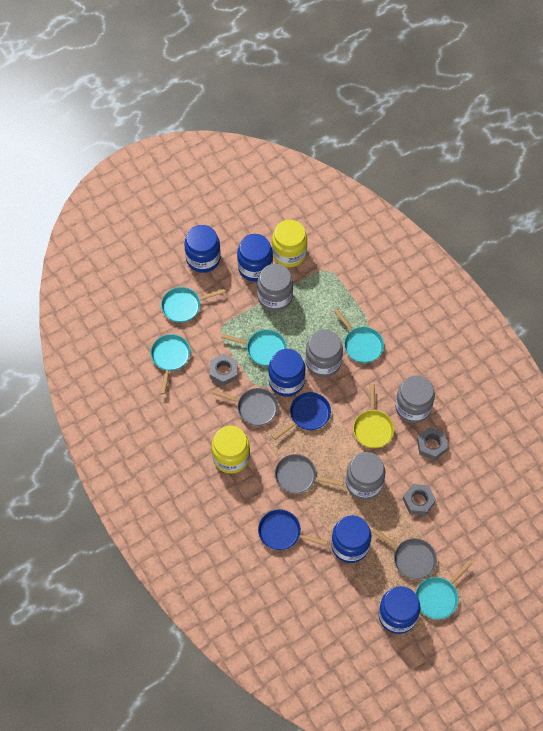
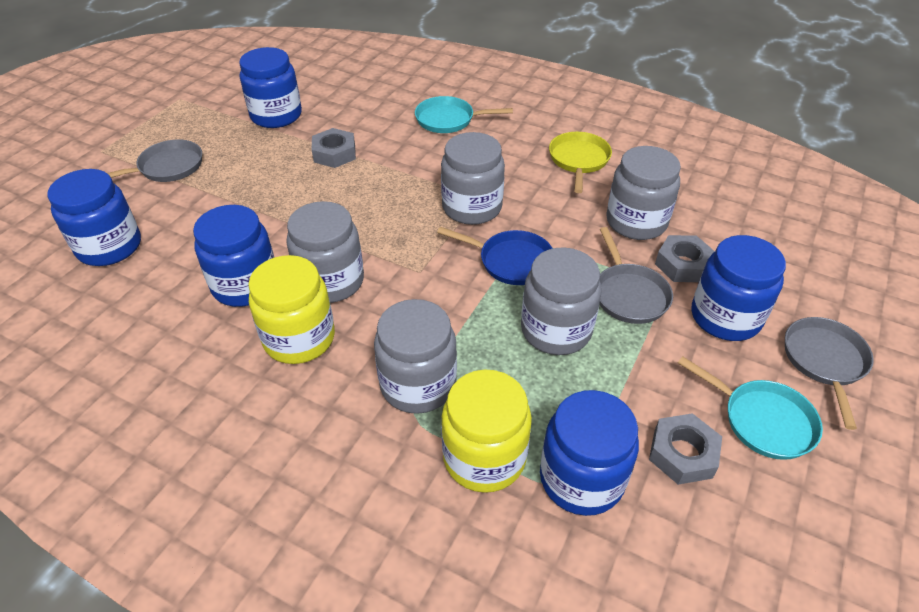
blue pan: 2 -> 1
grey jar: 4 -> 5
turquoise pan: 5 -> 2

